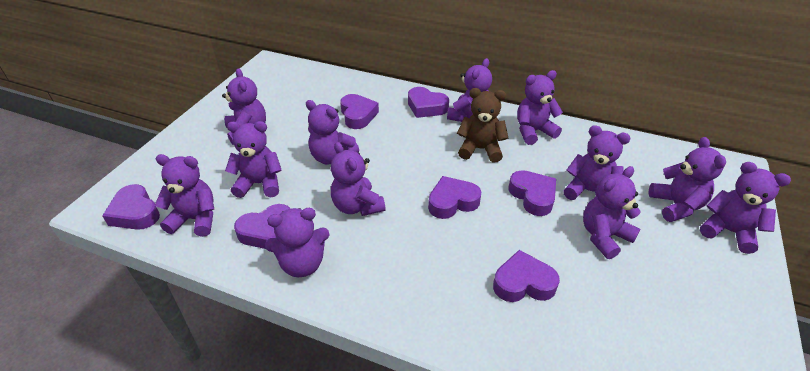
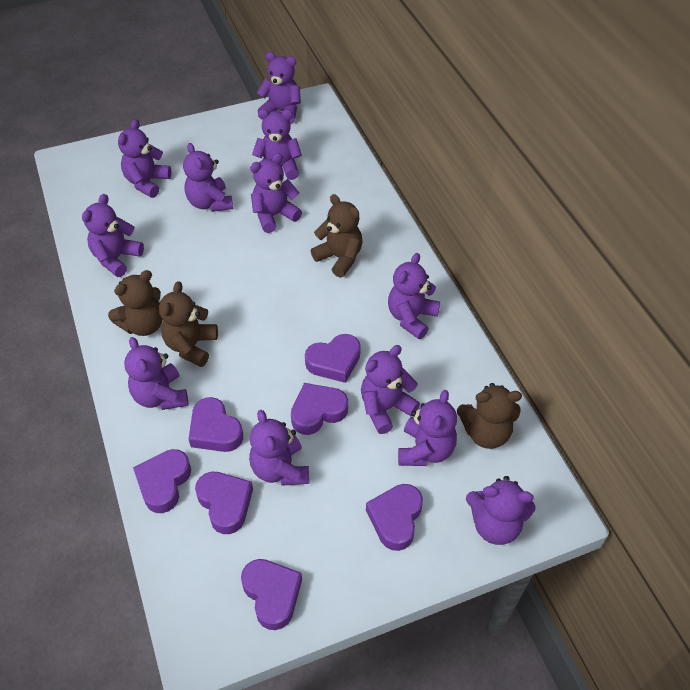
brown teddy bear: 1 -> 4

